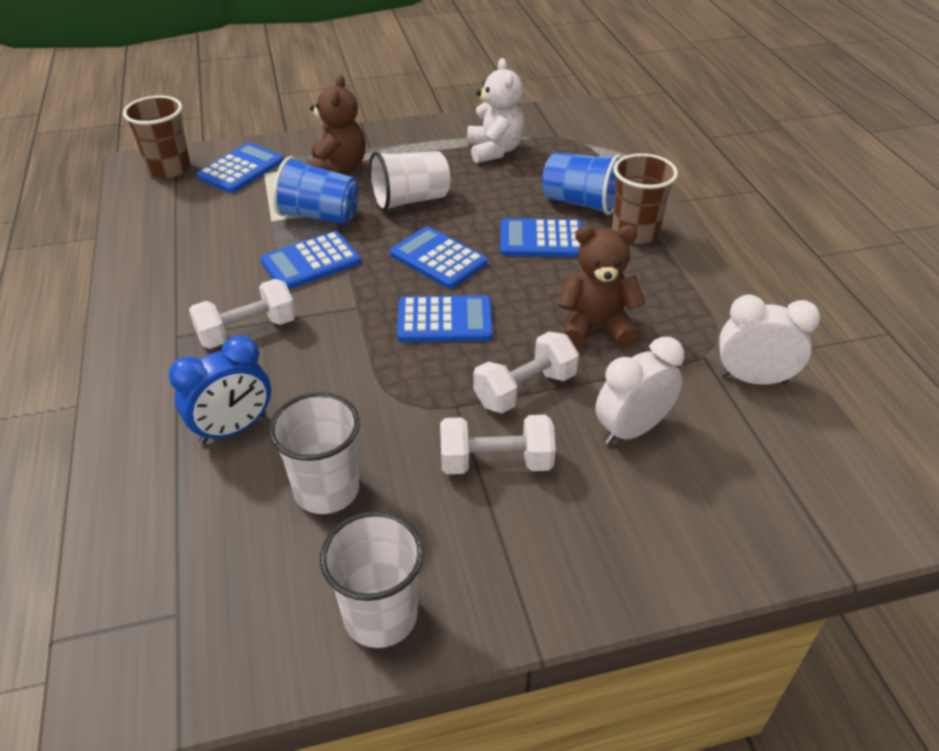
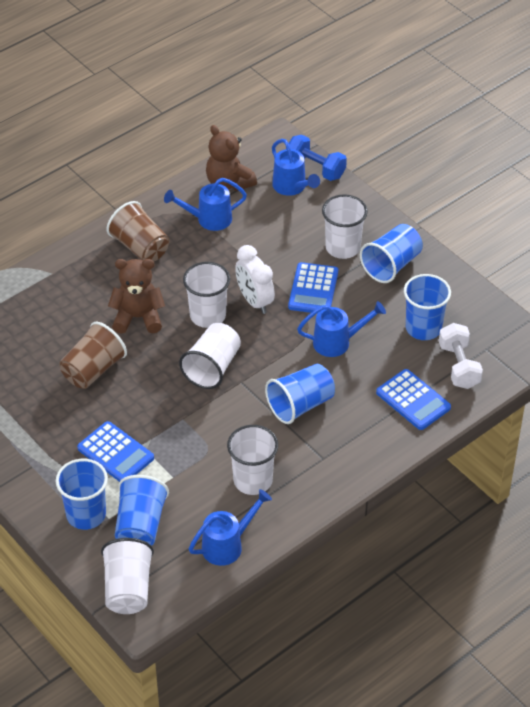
blue calculator: 5 -> 3
blue clock: 1 -> 0
blue cup: 2 -> 5
blue dumbbell: 0 -> 1
blue watering can: 0 -> 4
white clock: 2 -> 1
white cup: 3 -> 5
white dumbbell: 3 -> 1
white teddy bear: 1 -> 0

